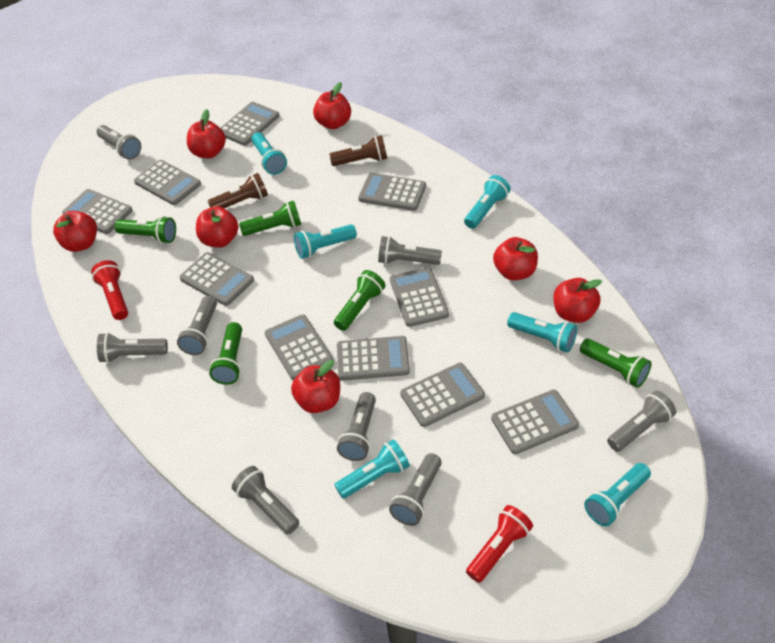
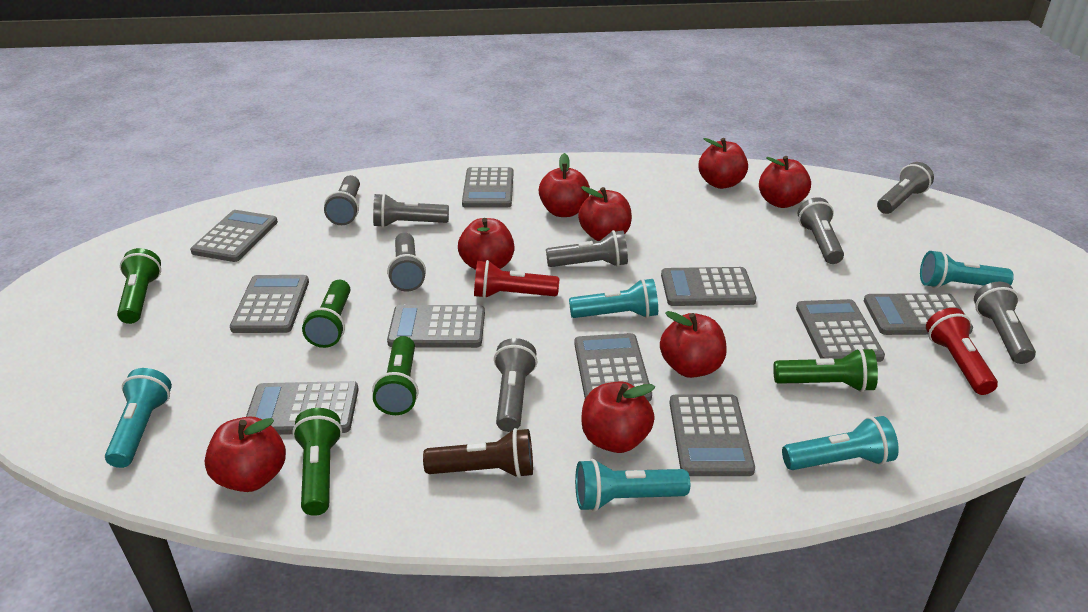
brown flashlight: 2 -> 1
red apple: 7 -> 8
turquoise flashlight: 6 -> 5

